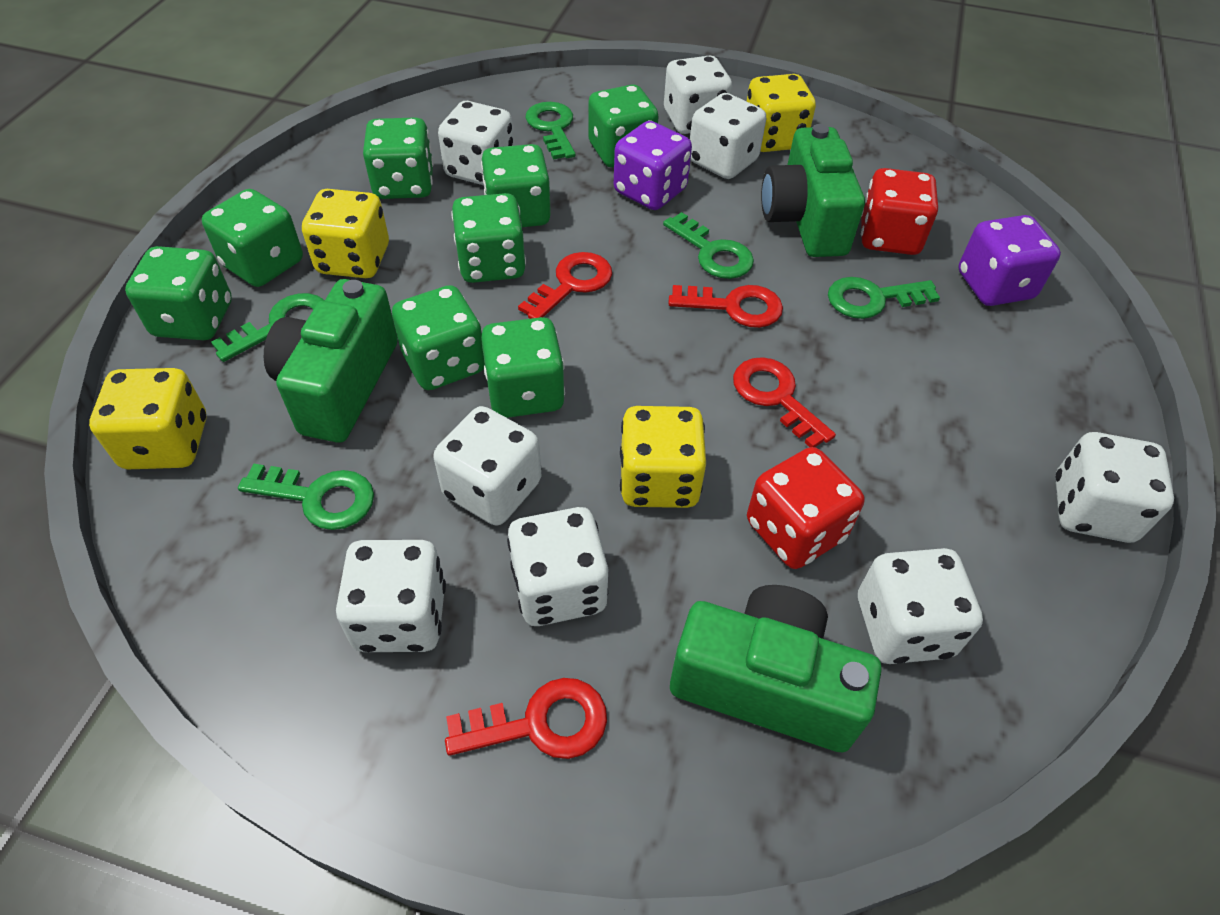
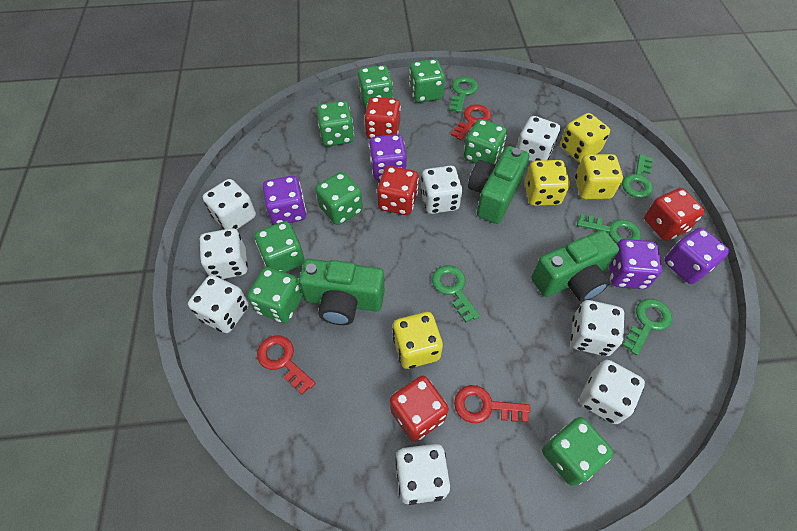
purple dice: 2 -> 4
red dice: 2 -> 4
red key: 4 -> 3

